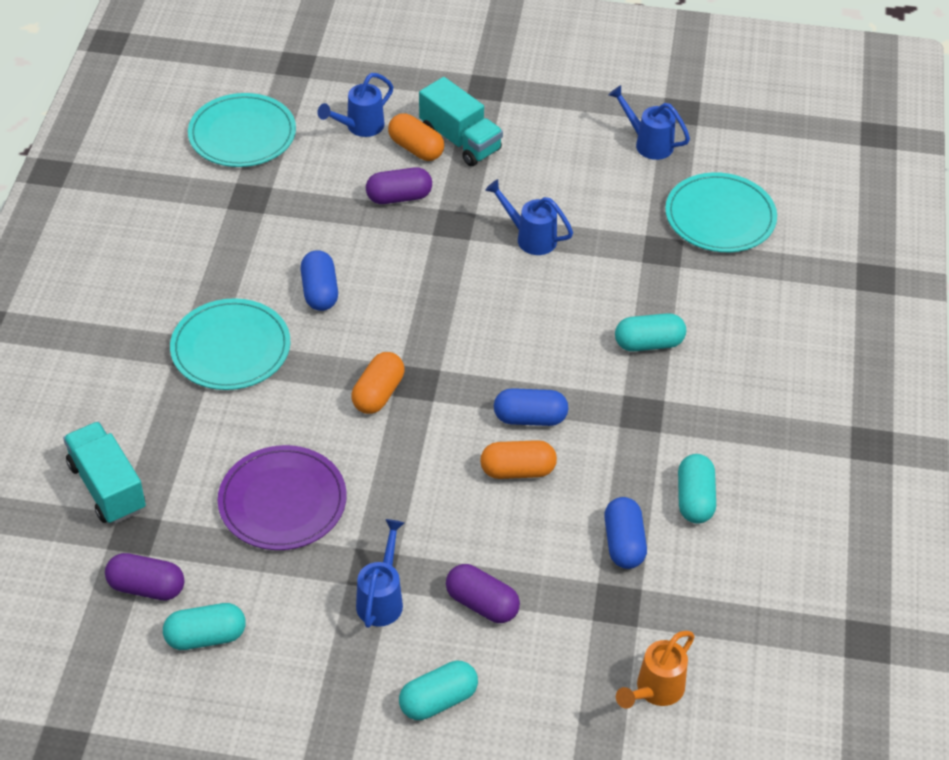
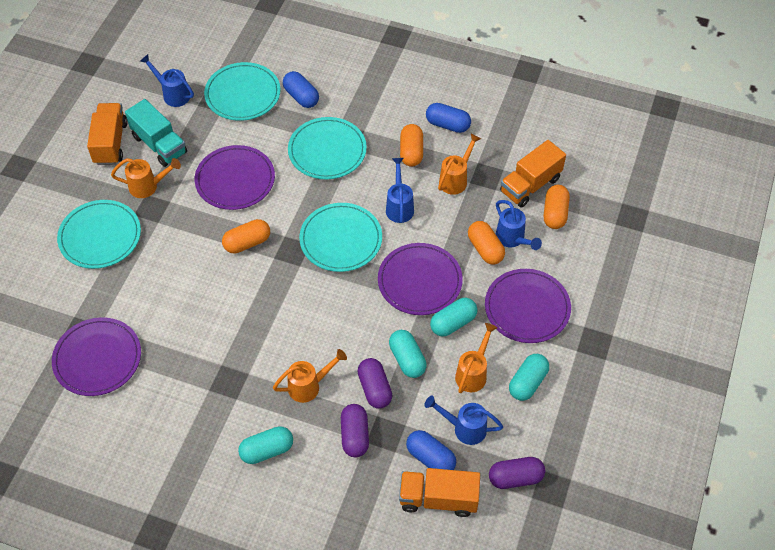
orange capsule: 3 -> 4
orange truck: 0 -> 3
orange watering can: 1 -> 4
purple plate: 1 -> 4
turquoise plate: 3 -> 4
turquoise truck: 2 -> 1

